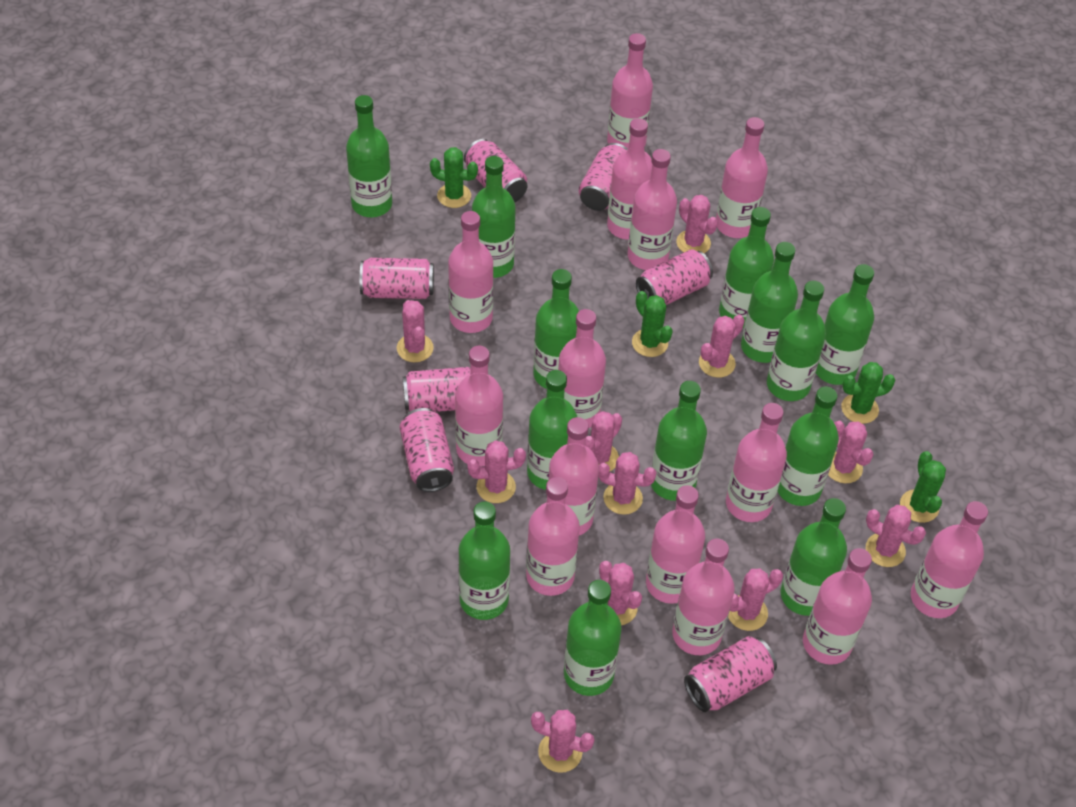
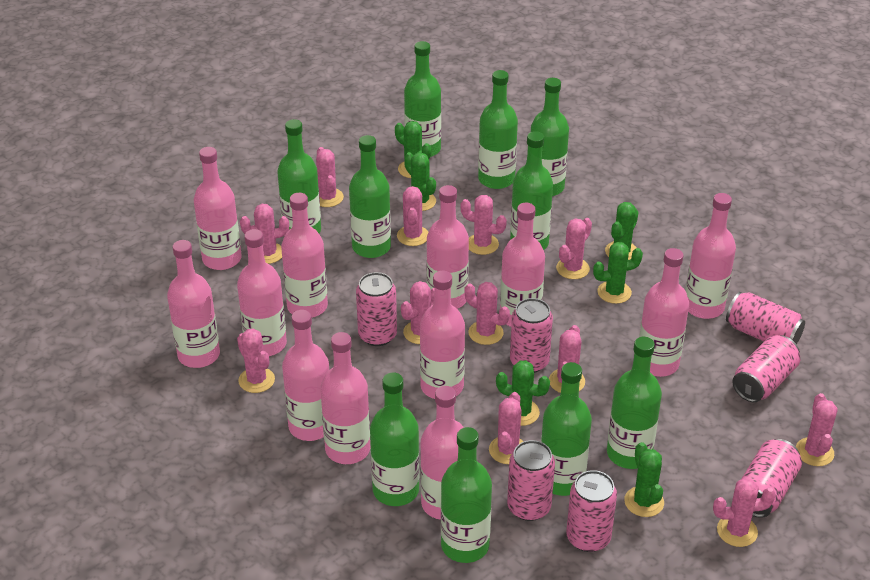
green bottle: 13 -> 10
green cactus: 4 -> 6
pink bottle: 14 -> 12
pink cactus: 11 -> 12

